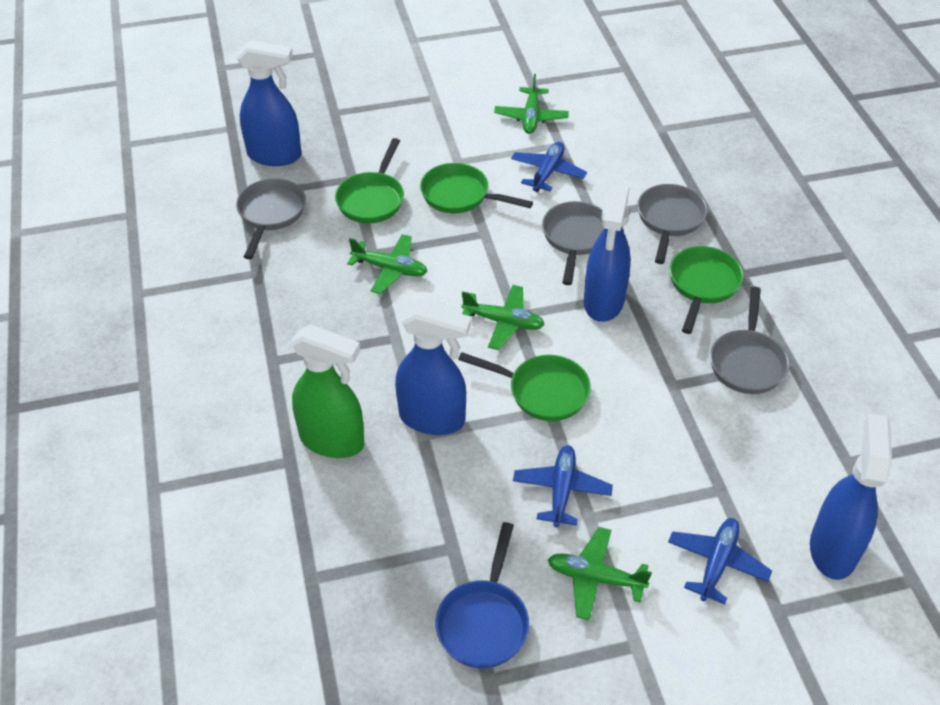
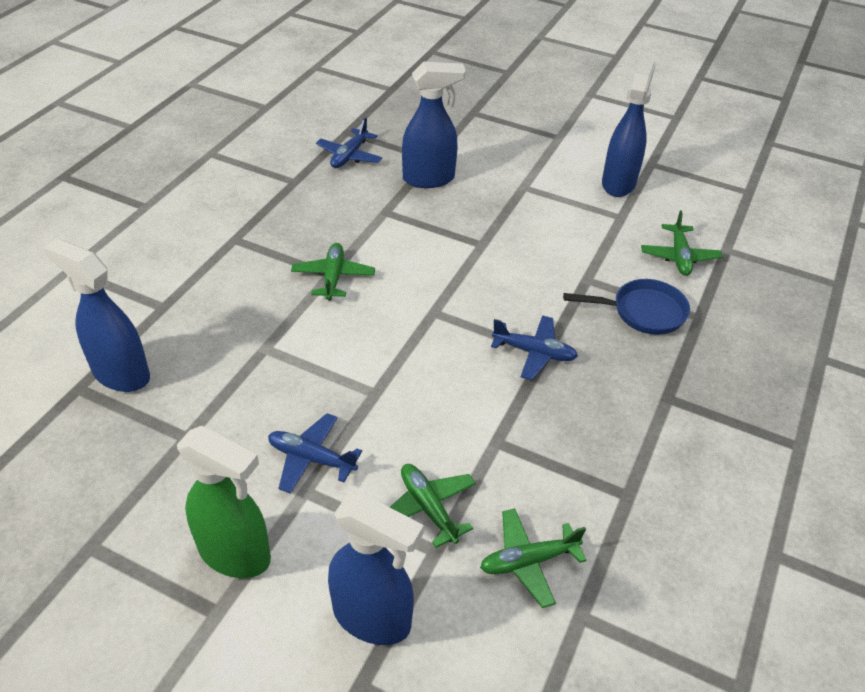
green pan: 4 -> 0
grey pan: 4 -> 0

